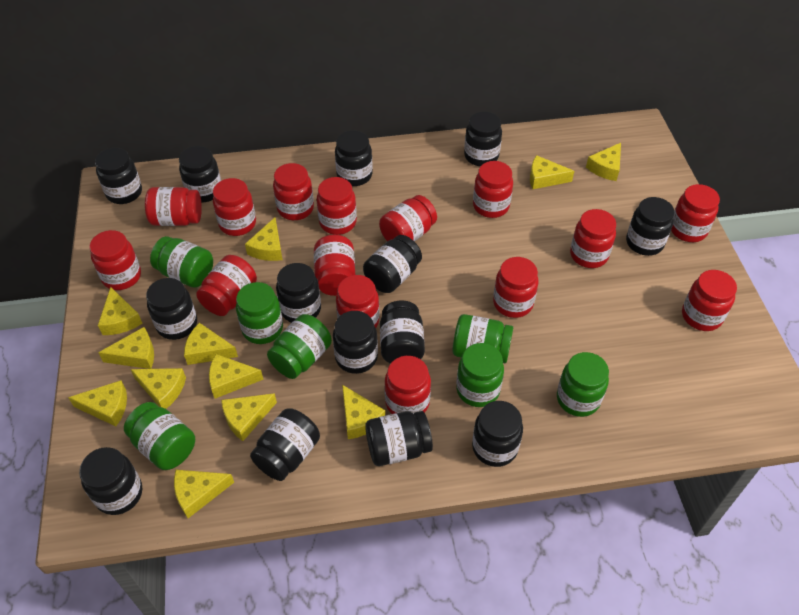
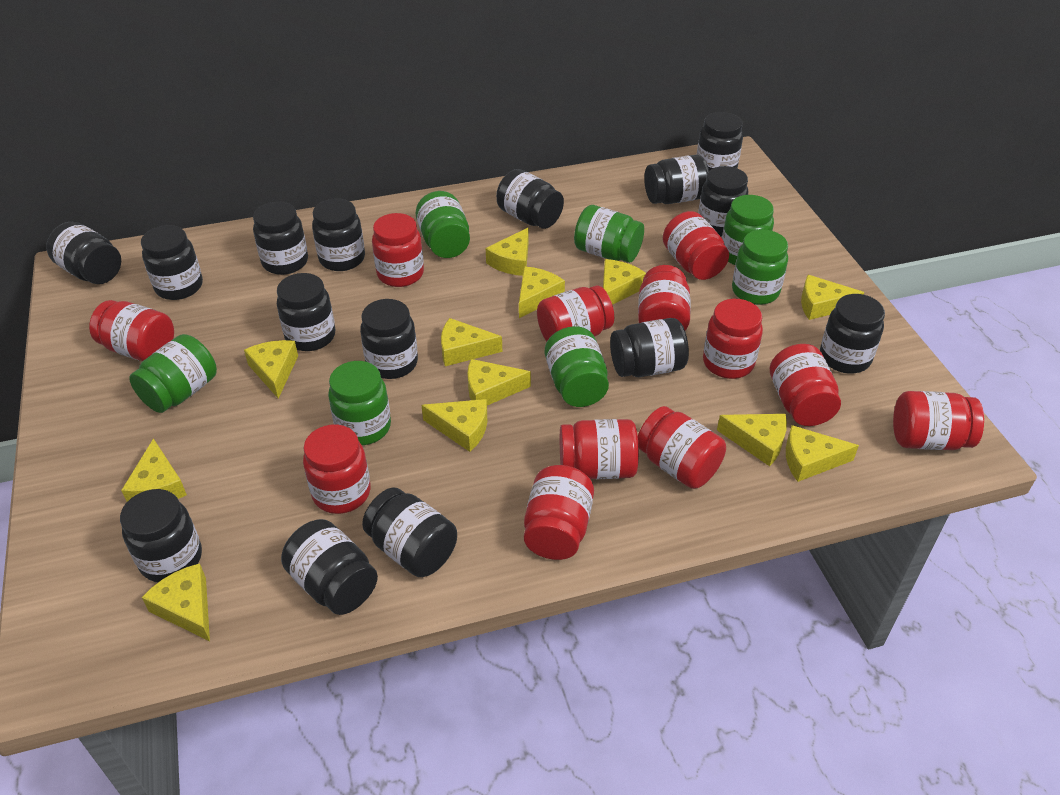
black jar: 14 -> 15
red jar: 15 -> 12

